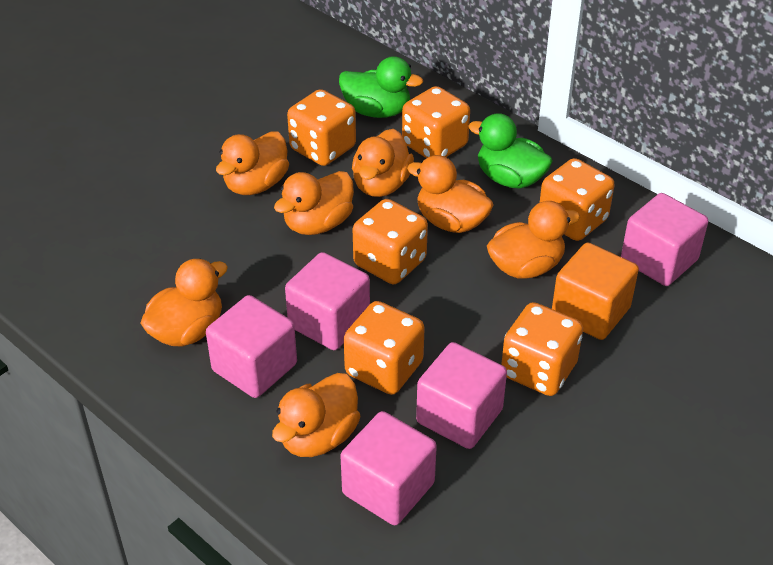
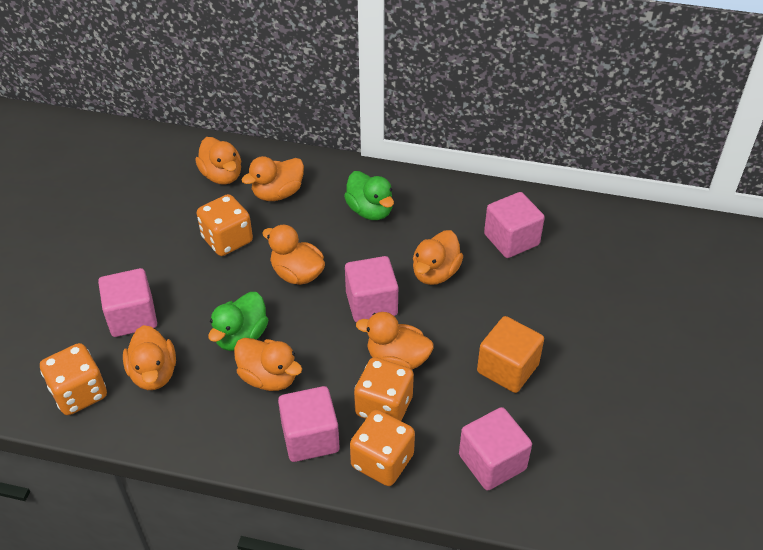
orange dice: 6 -> 4

